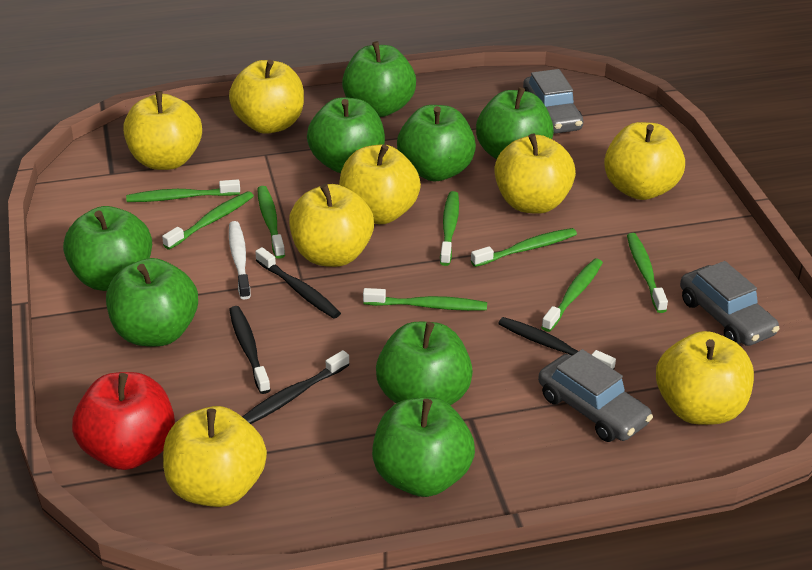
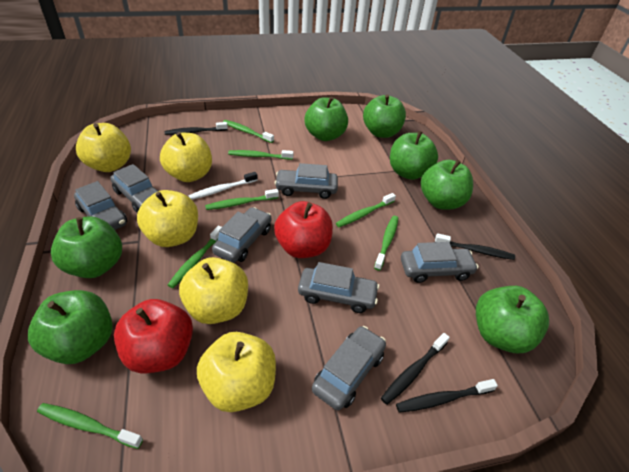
green apple: 8 -> 7
green toothbrush: 8 -> 7
grey car: 3 -> 7
red apple: 1 -> 2
yellow apple: 8 -> 5

